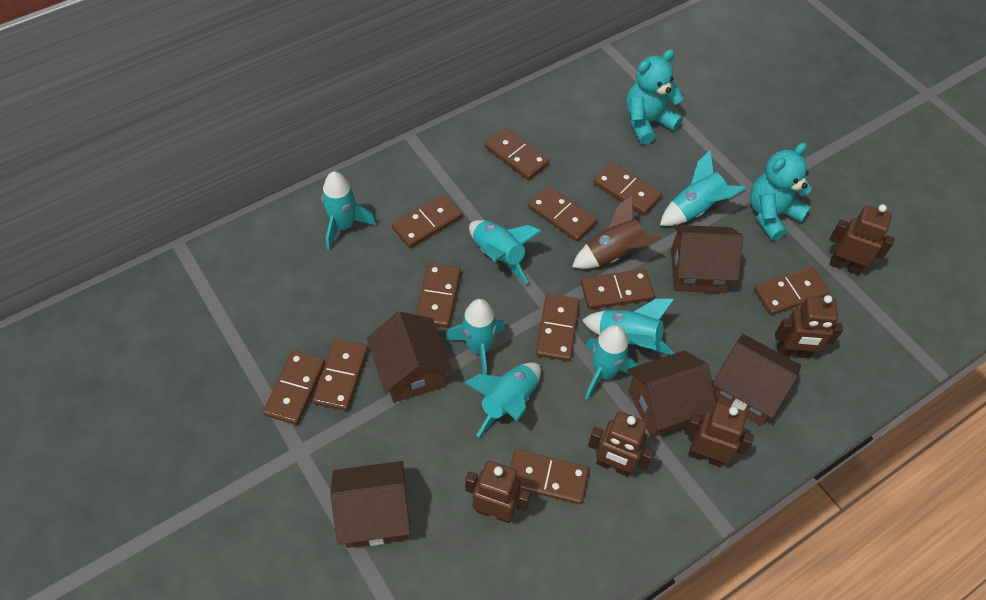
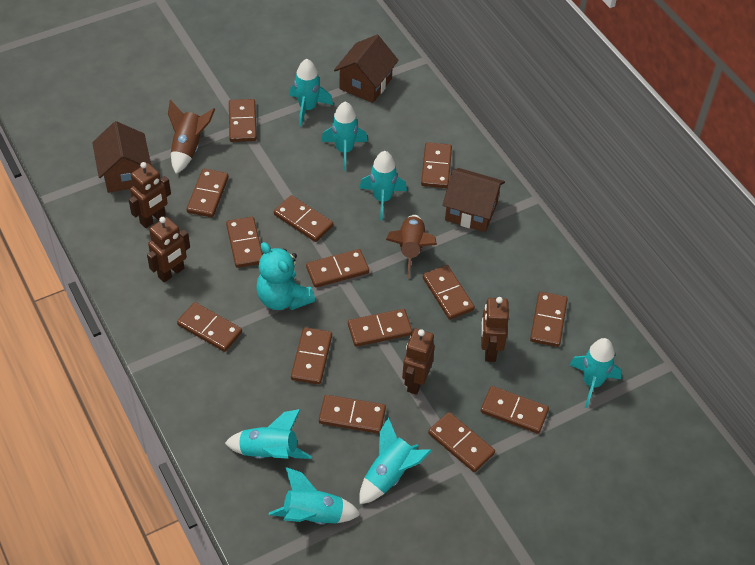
brown domino: 11 -> 14
brown house: 5 -> 3
brown robot: 5 -> 4
brown rocket: 1 -> 2
turquoise teddy bear: 2 -> 1

